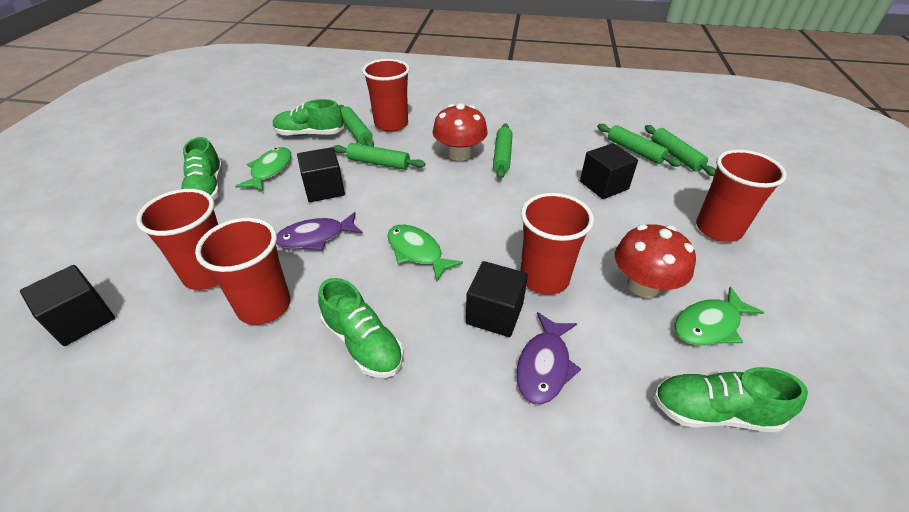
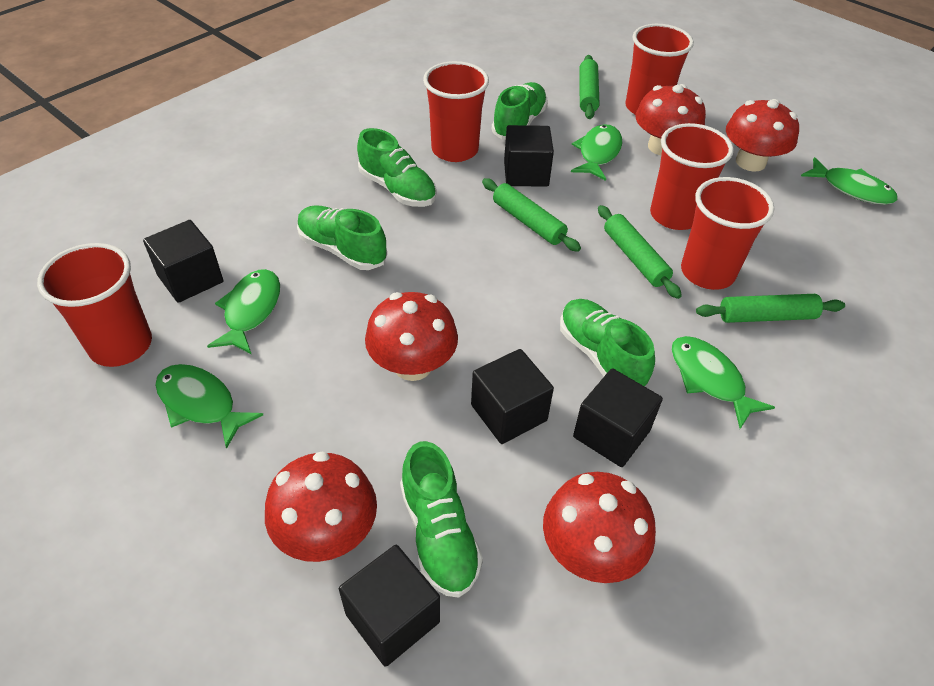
black cube: 4 -> 5
green fish: 3 -> 5
green rolling pin: 5 -> 4
green shoe: 4 -> 5
purple fish: 2 -> 0
red mushroom: 2 -> 5

